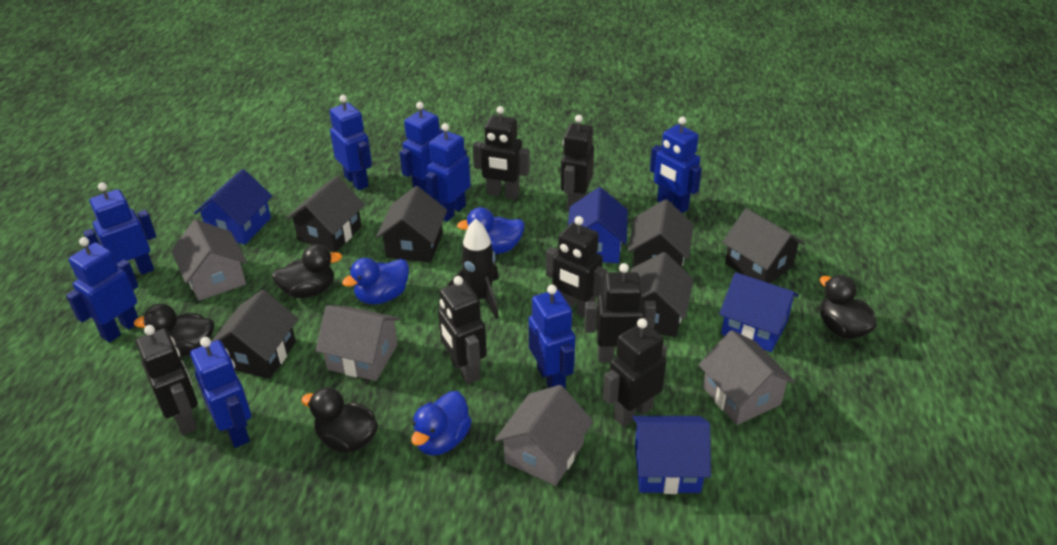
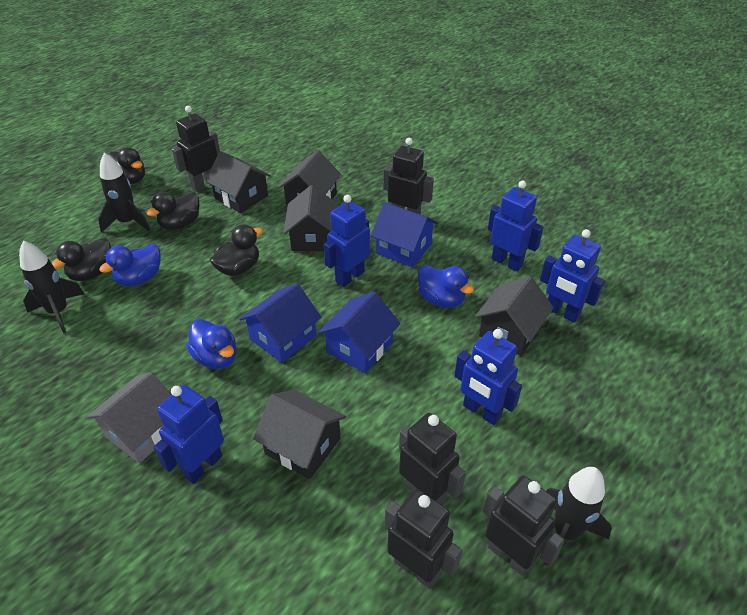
black house: 6 -> 5
black robot: 7 -> 5
black rocket: 1 -> 3
blue house: 4 -> 3
blue robot: 8 -> 5
grey house: 4 -> 1

